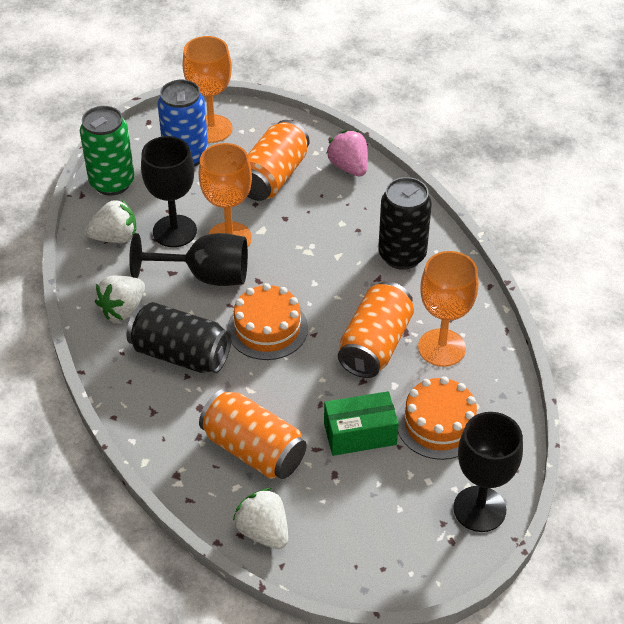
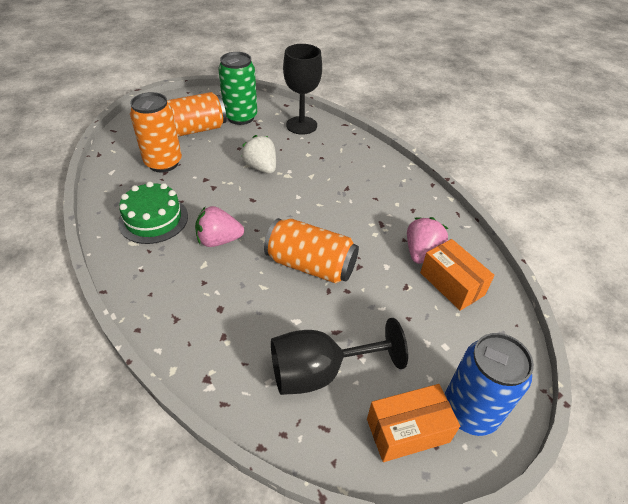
black can: 2 -> 0
black goblet: 3 -> 2
green box: 1 -> 0
green cake: 0 -> 1
orange box: 0 -> 2
orange cake: 2 -> 0
orange goblet: 3 -> 0
pink strawberry: 1 -> 2
white strawberry: 3 -> 1

